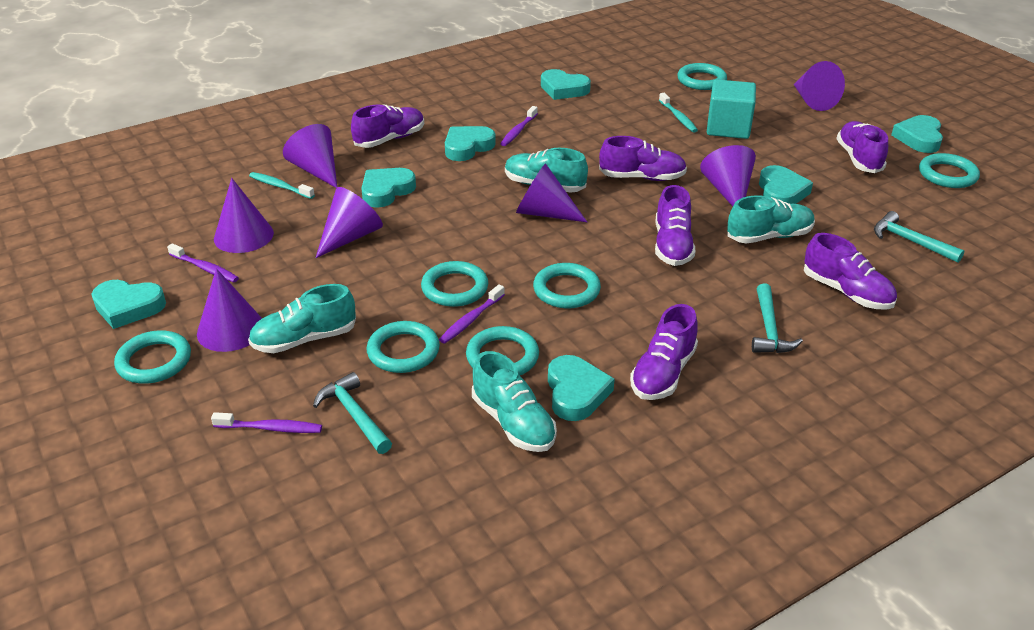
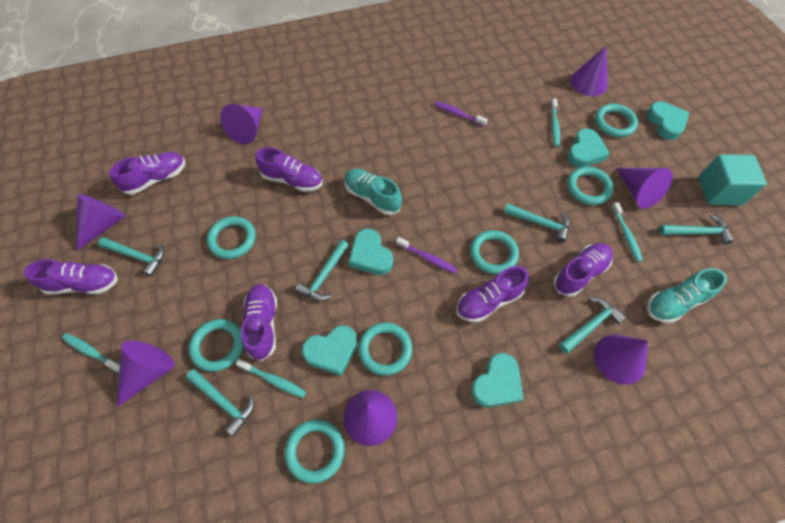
purple toothbrush: 4 -> 2
turquoise hammer: 3 -> 6
turquoise heart: 7 -> 5
turquoise shoe: 4 -> 2
turquoise toothbrush: 2 -> 4

